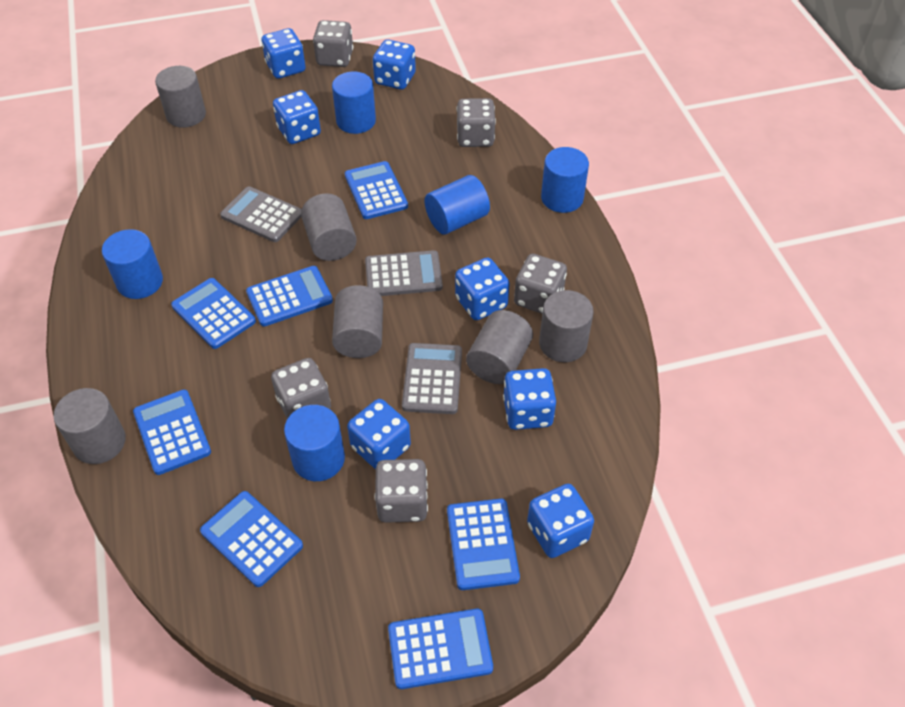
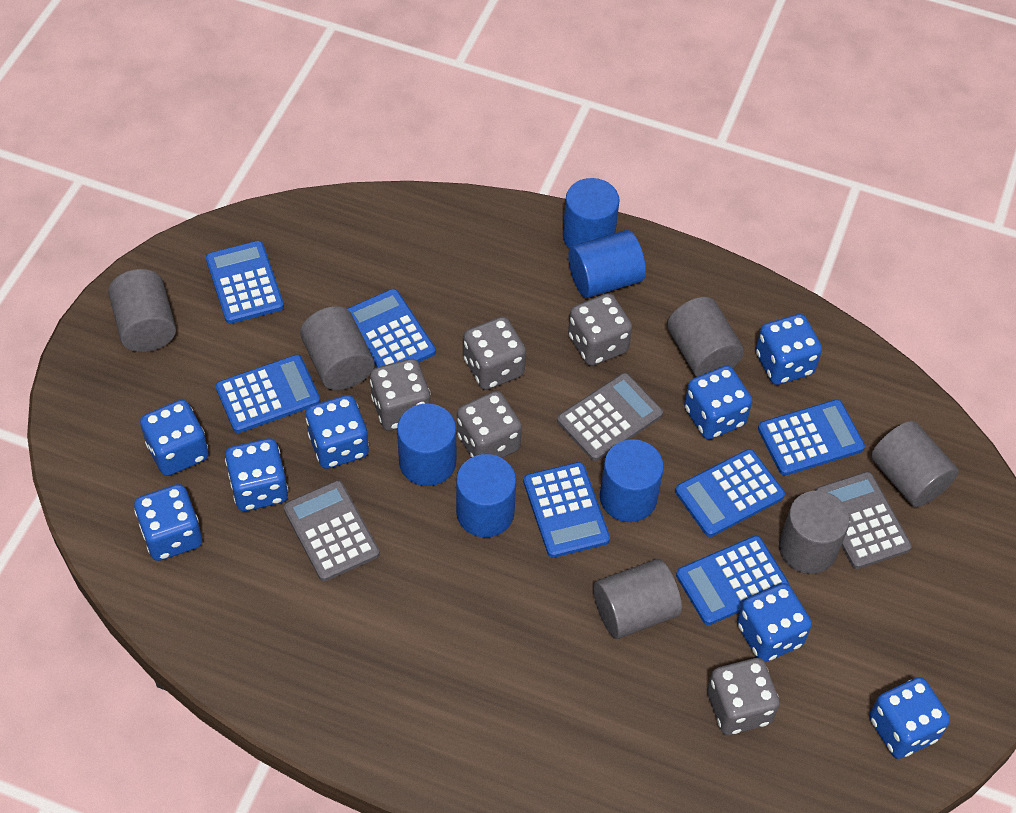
blue dice: 7 -> 8

